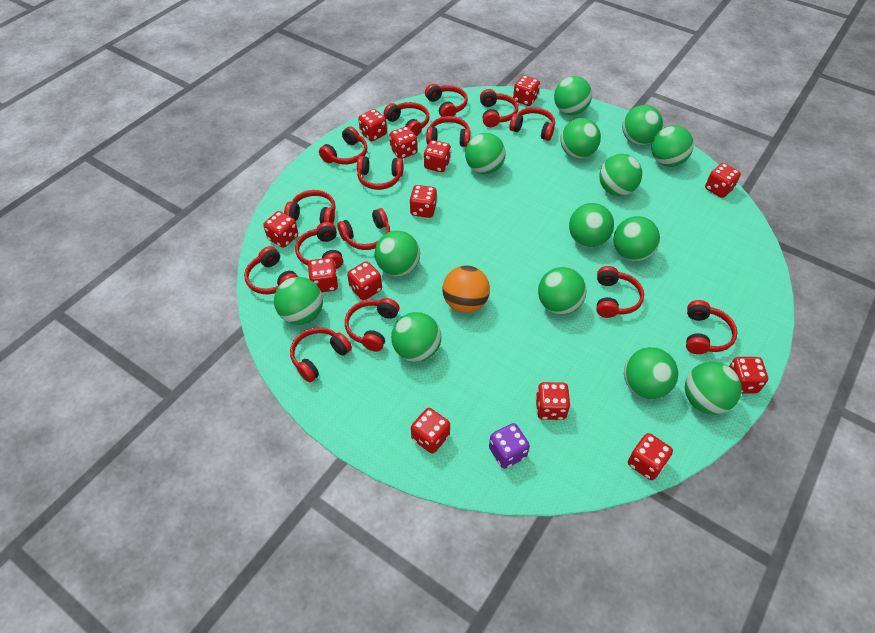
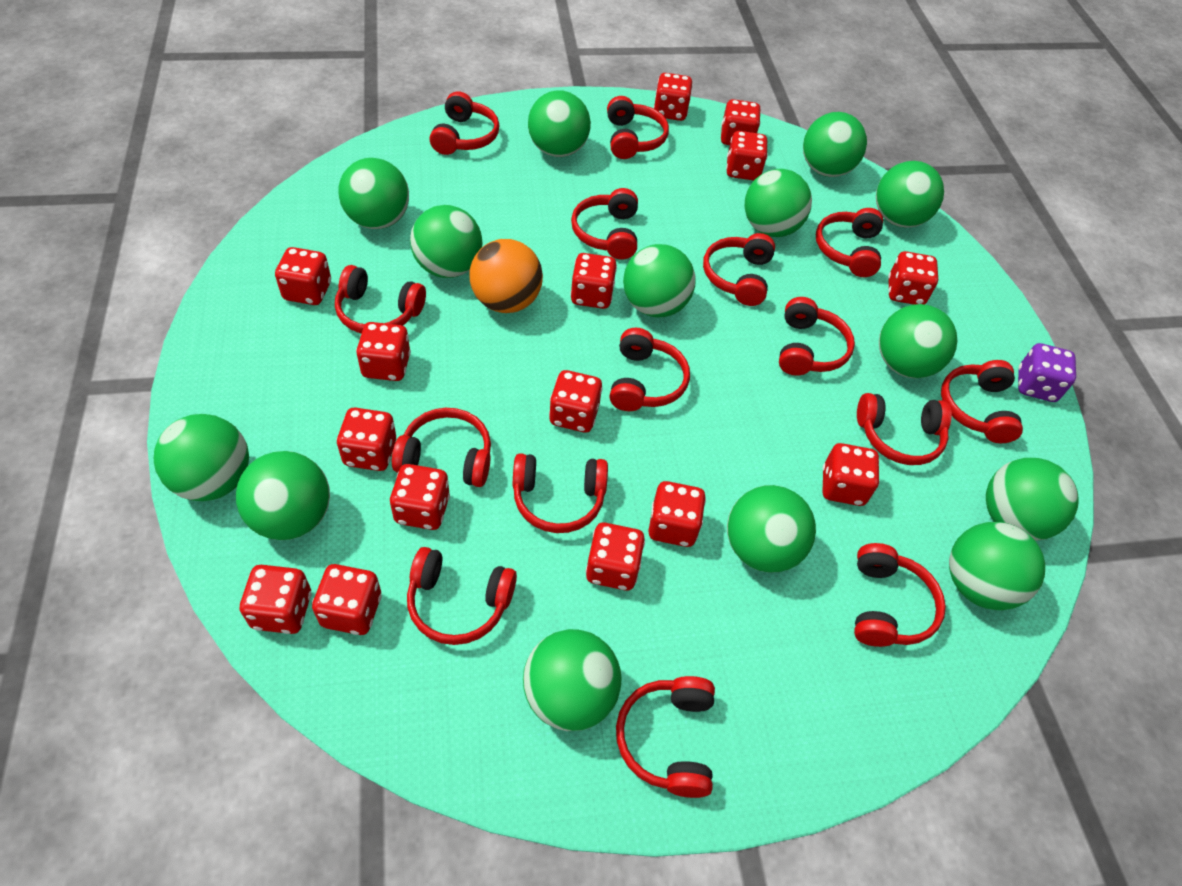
red dice: 13 -> 15

